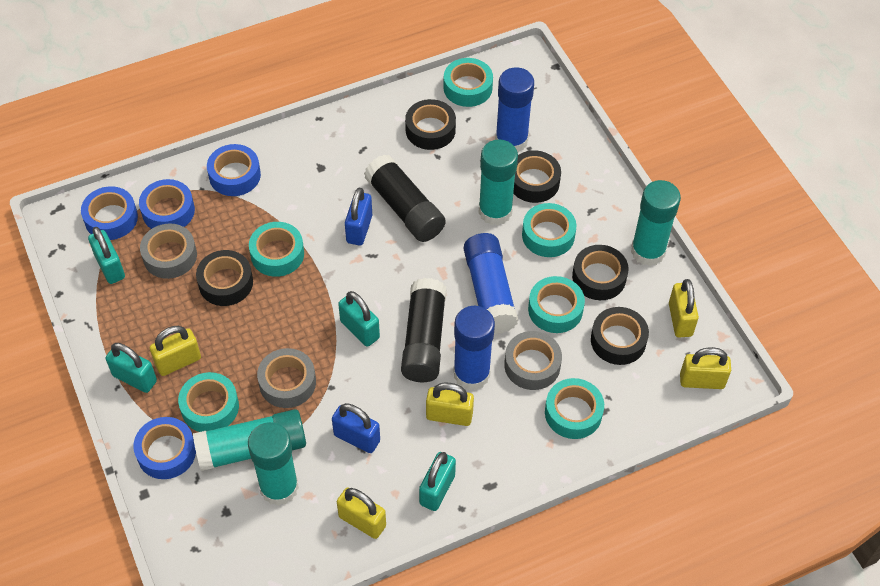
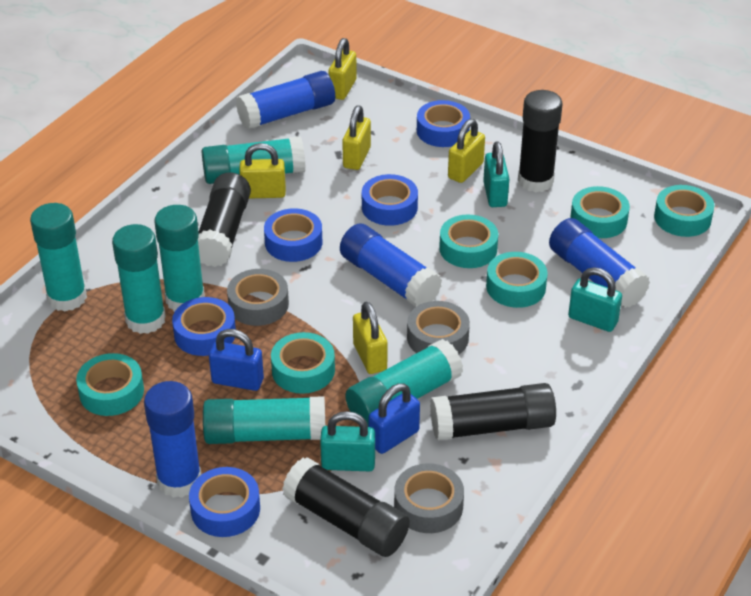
black glue stick: 2 -> 4
black tape: 5 -> 0
blue glue stick: 3 -> 4
blue tape: 4 -> 5
turquoise glue stick: 4 -> 6
turquoise padlock: 4 -> 3

